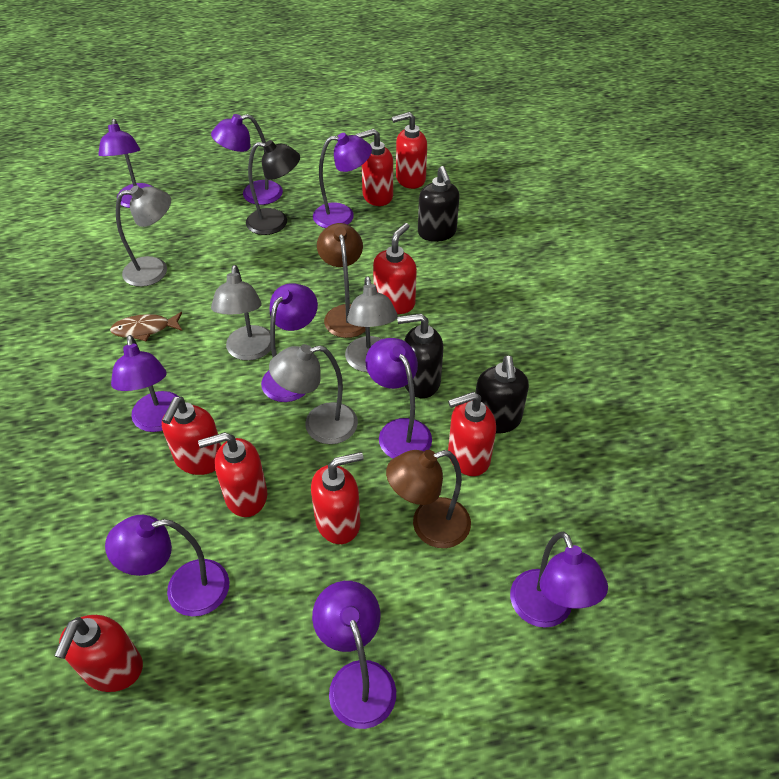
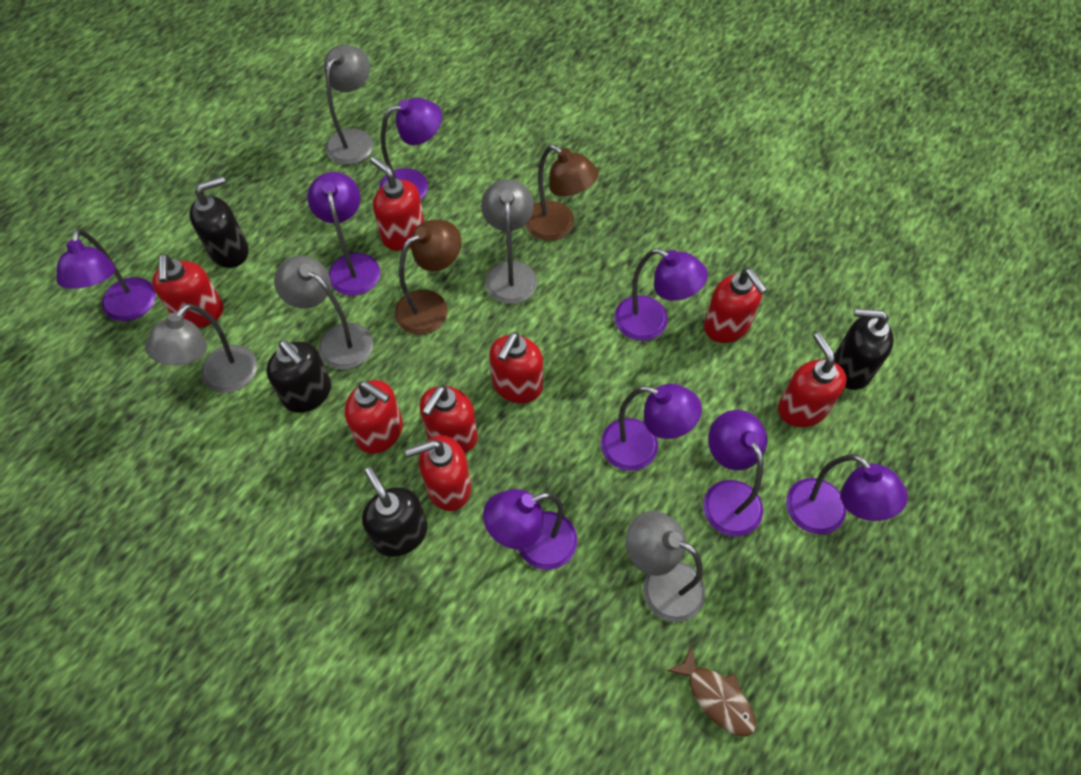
black lamp: 1 -> 0
black soap dispenser: 3 -> 4
grey lamp: 4 -> 5
purple lamp: 9 -> 8

